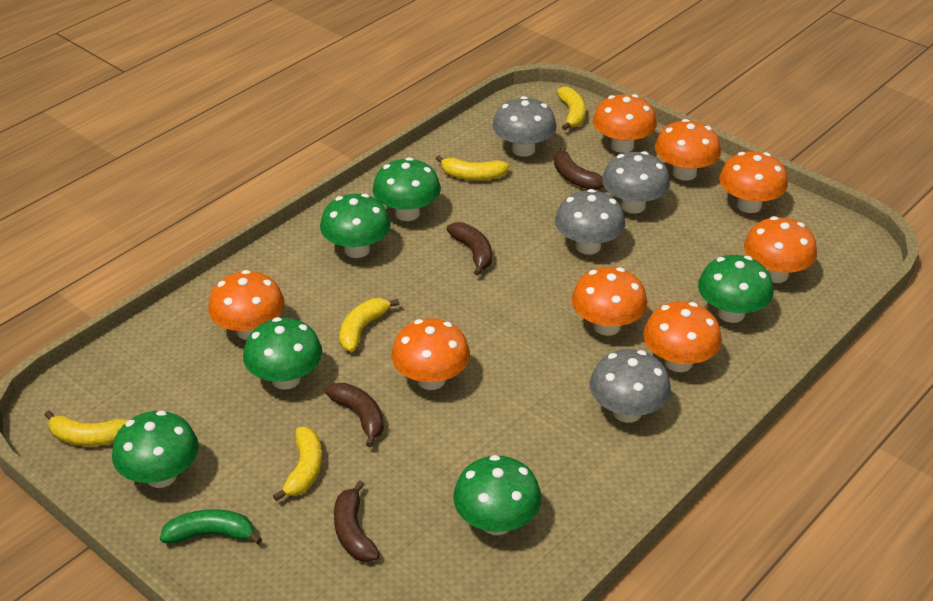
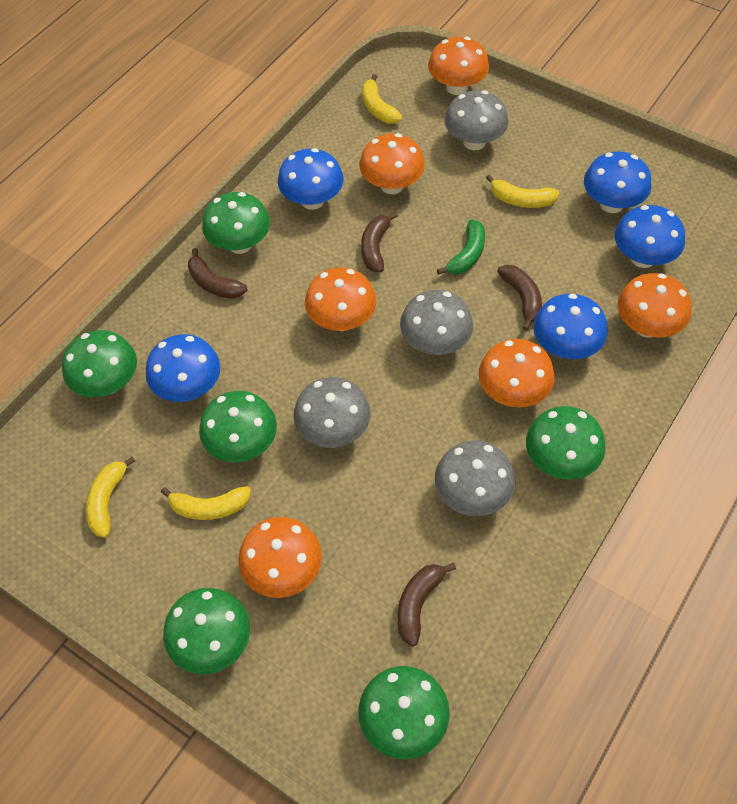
blue mushroom: 0 -> 5
orange mushroom: 8 -> 6
yellow banana: 5 -> 4

